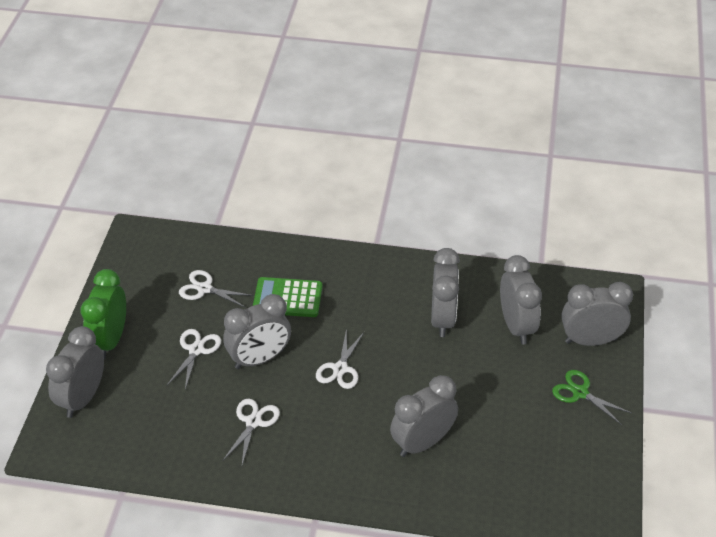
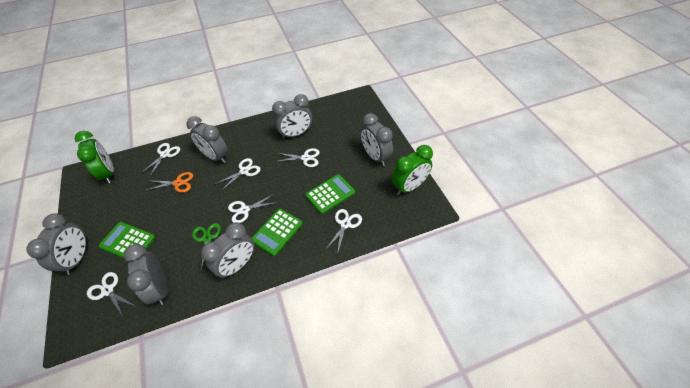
green calculator: 1 -> 3
green clock: 1 -> 2
orange scissors: 0 -> 1
white scissors: 4 -> 6

